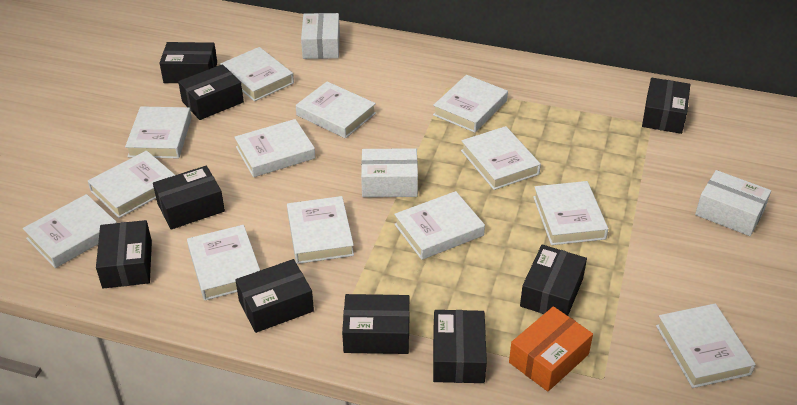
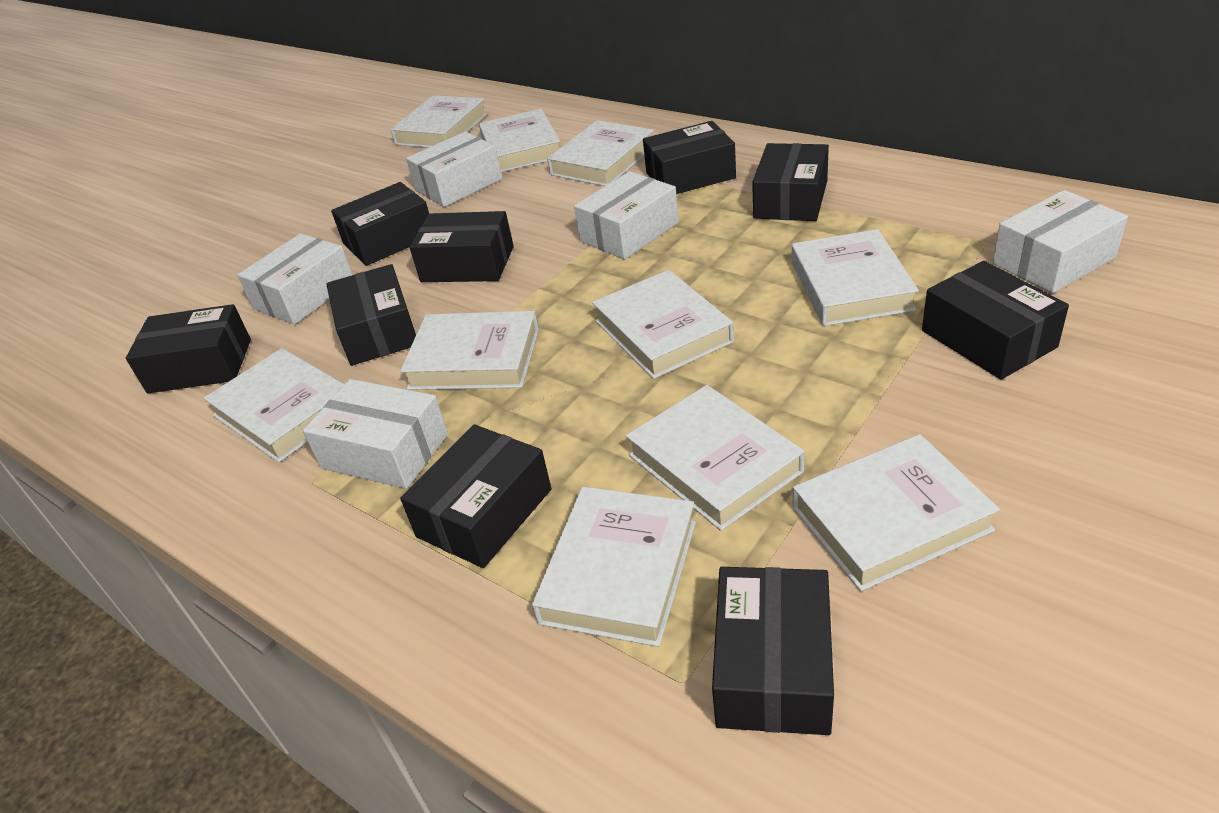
orange box: 1 -> 0
white book: 13 -> 10
white box: 3 -> 5

